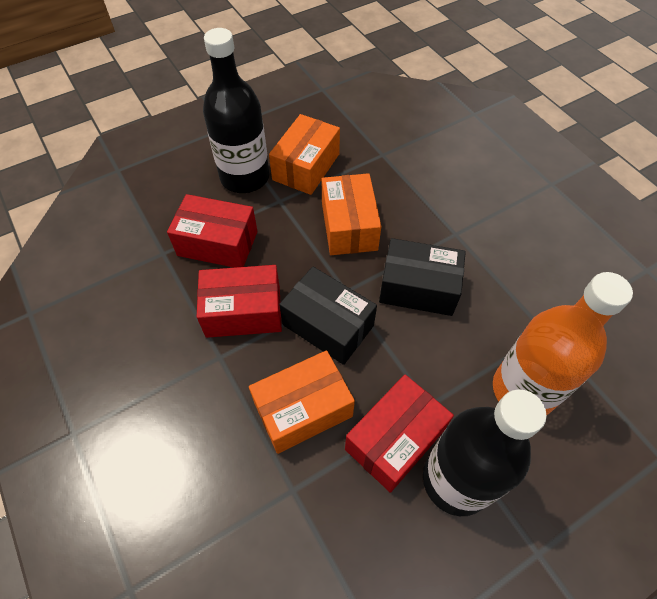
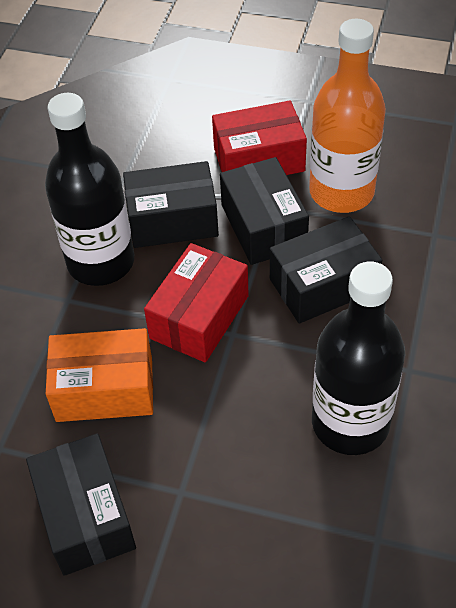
black box: 2 -> 4
orange box: 3 -> 1
red box: 3 -> 2

